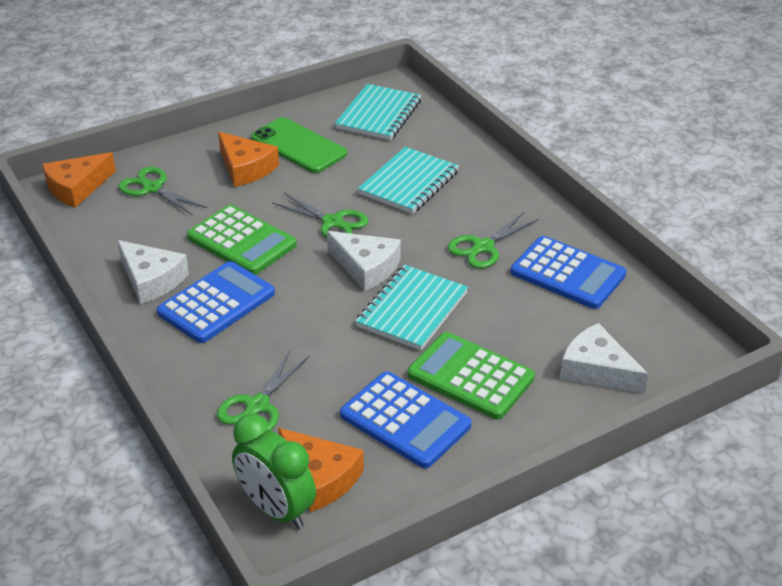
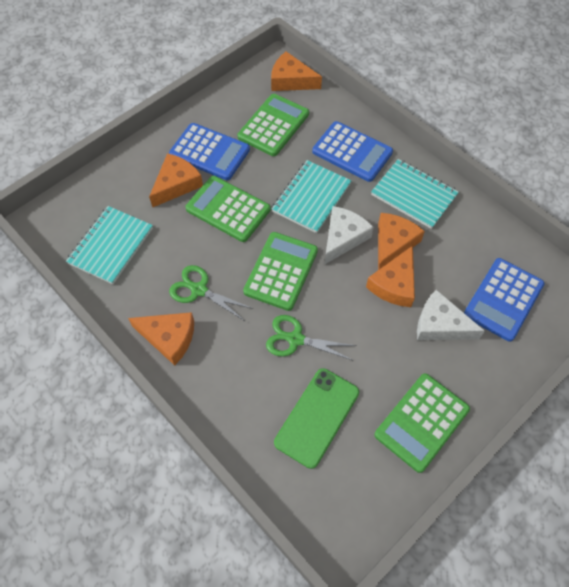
green calculator: 2 -> 4
green clock: 1 -> 0
green scissors: 4 -> 2
orange cheese: 3 -> 5
white cheese: 3 -> 2

